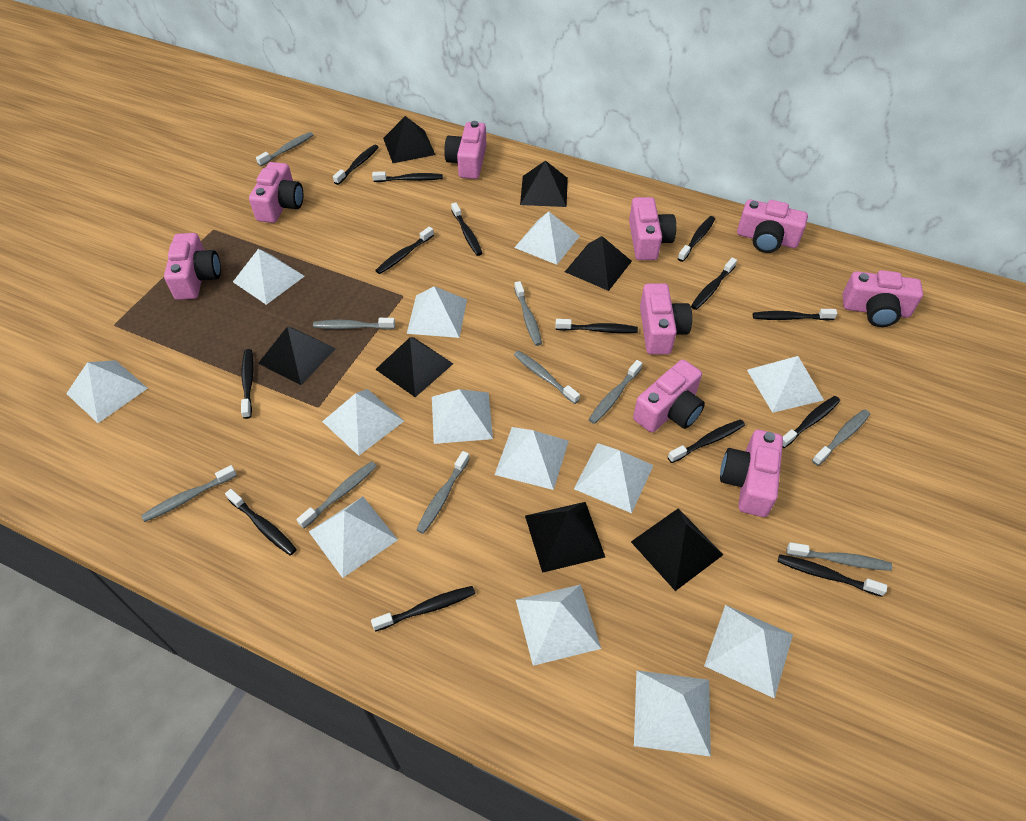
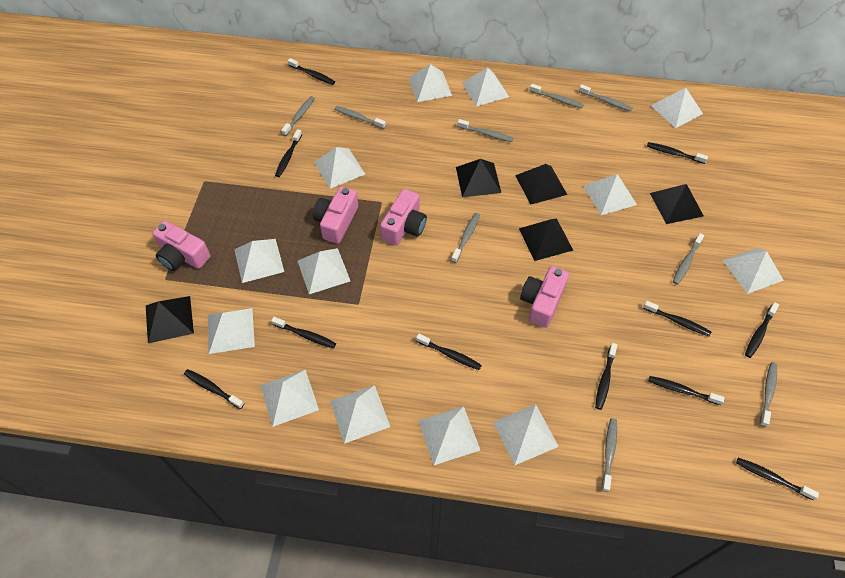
black pyramid: 7 -> 5
black toothbrush: 14 -> 11
grey toothbrush: 10 -> 9
pink camera: 9 -> 4

